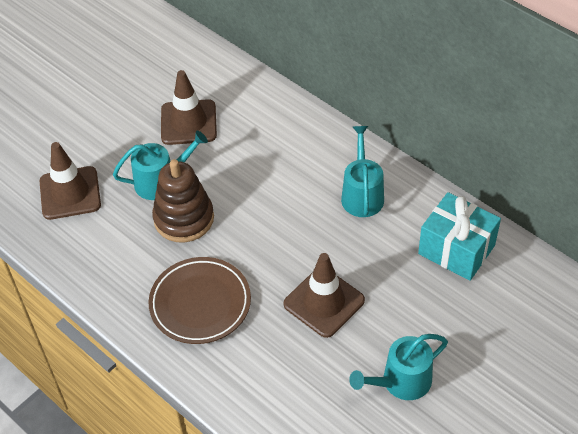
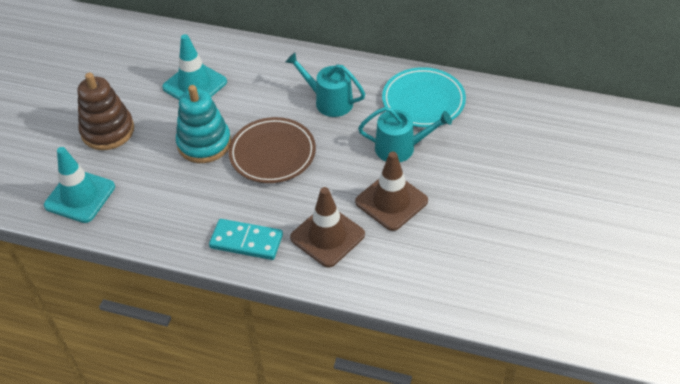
brown traffic cone: 3 -> 2
turquoise domino: 0 -> 1
turquoise gift: 1 -> 0
turquoise plate: 0 -> 1
turquoise stacking toy: 0 -> 1
turquoise traffic cone: 0 -> 2
turquoise watering can: 3 -> 2

